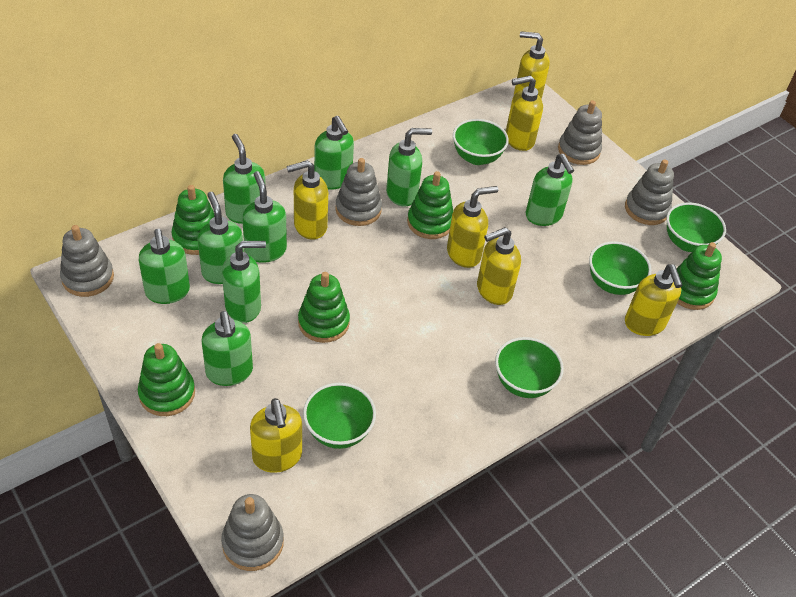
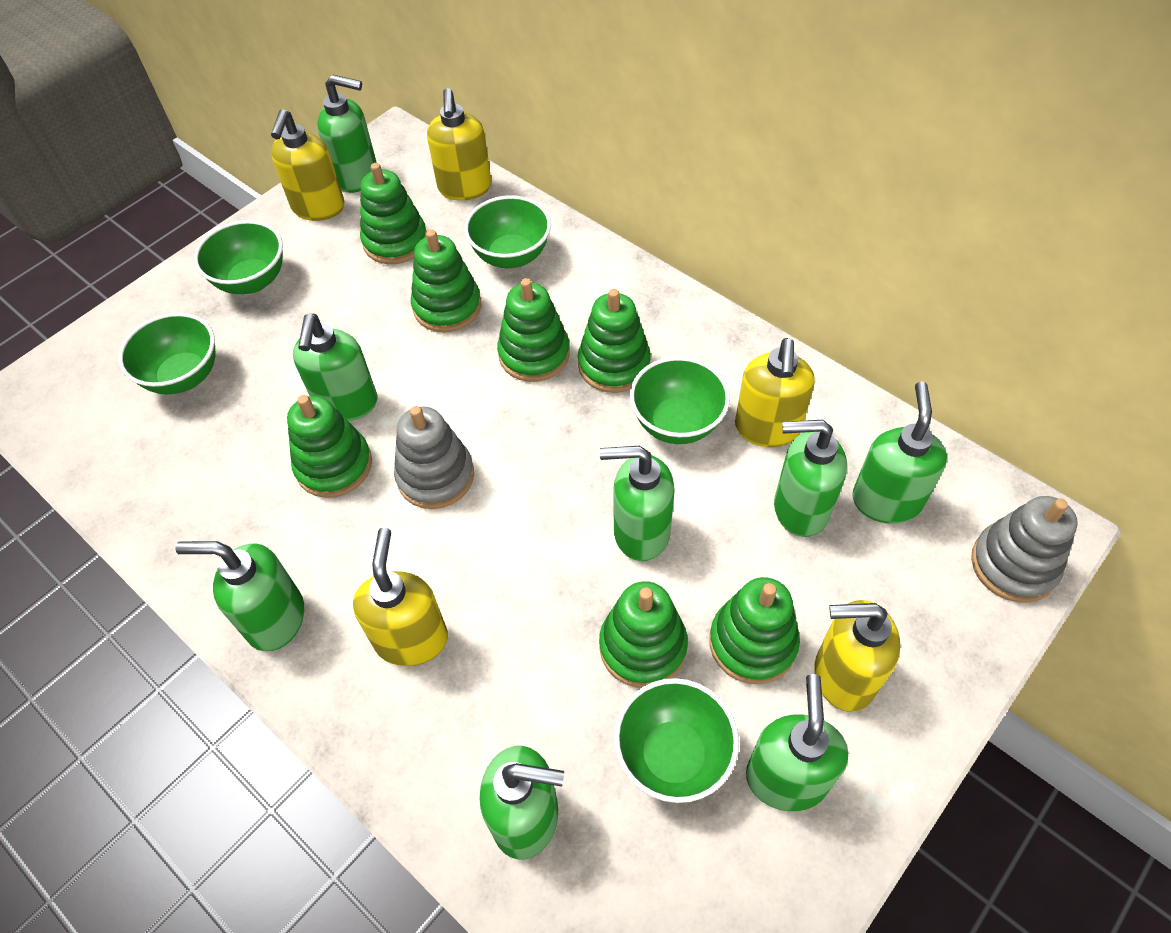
green soap dispenser: 9 -> 8
green stacking toy: 5 -> 7
grey stacking toy: 5 -> 2
yellow soap dispenser: 7 -> 5

